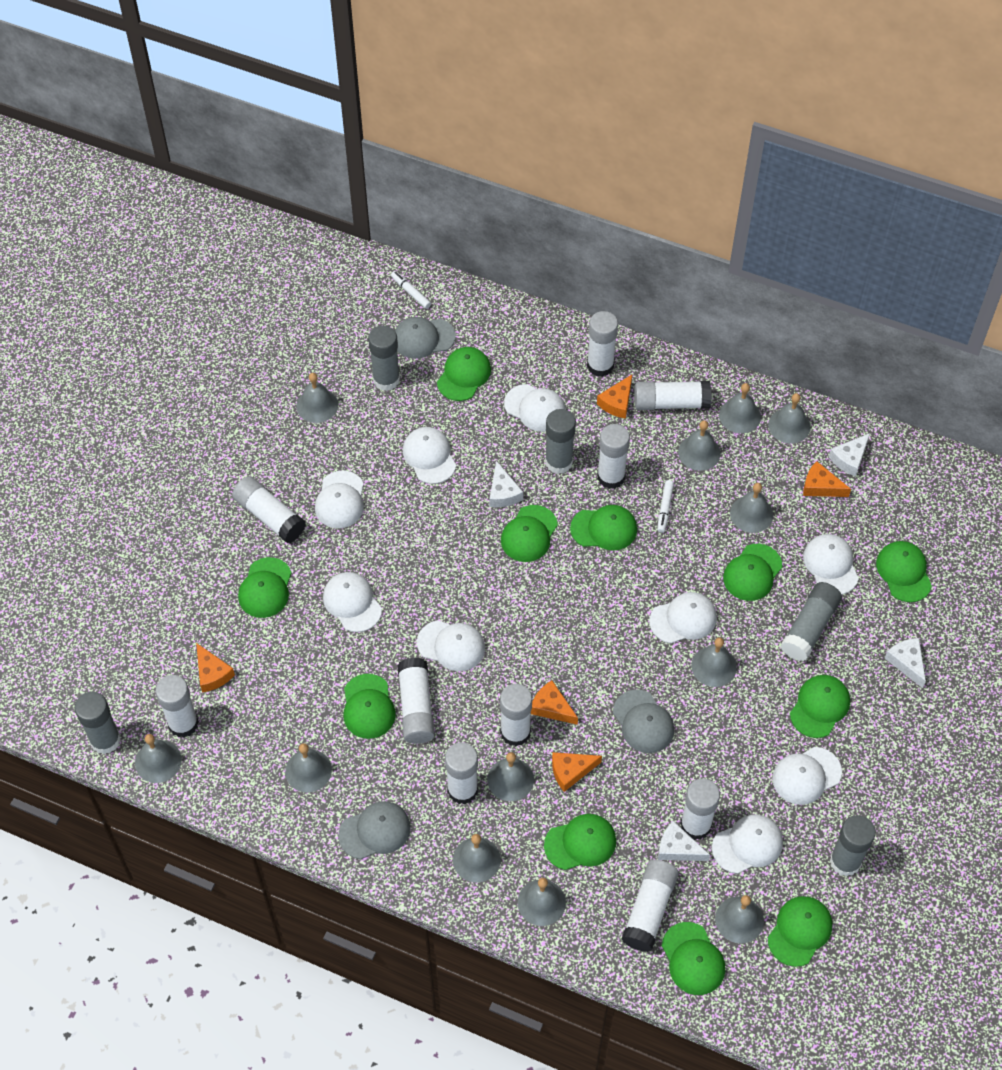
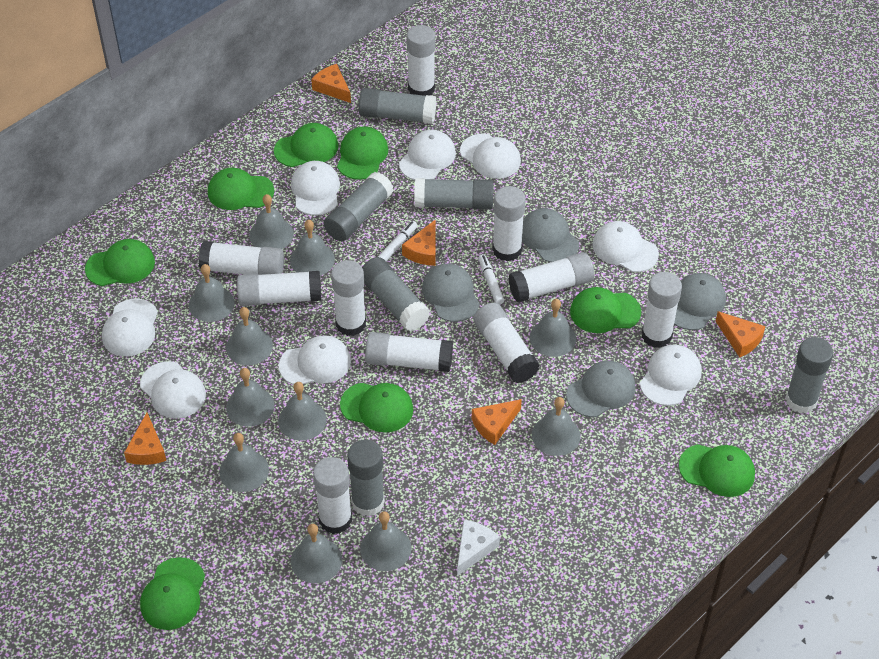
green cap: 11 -> 8
grey bell: 12 -> 11
grey cap: 3 -> 4
grey glue stick: 5 -> 6
white cap: 9 -> 8
white cheese: 4 -> 1

